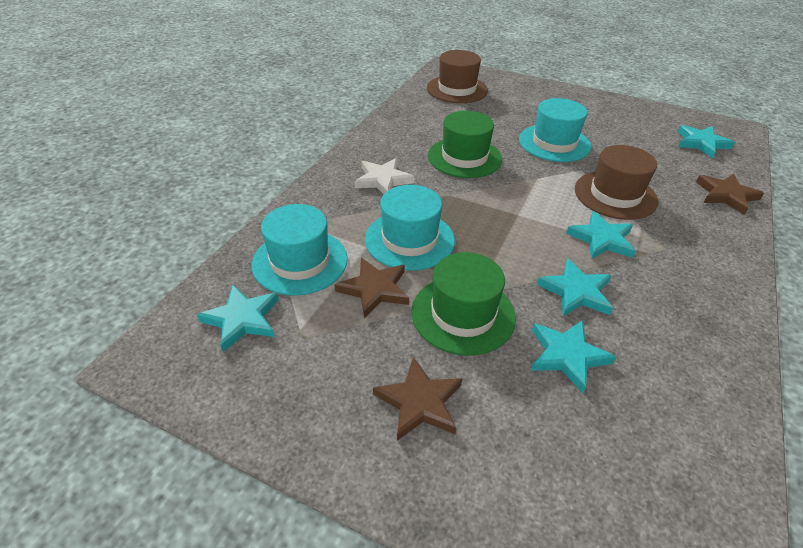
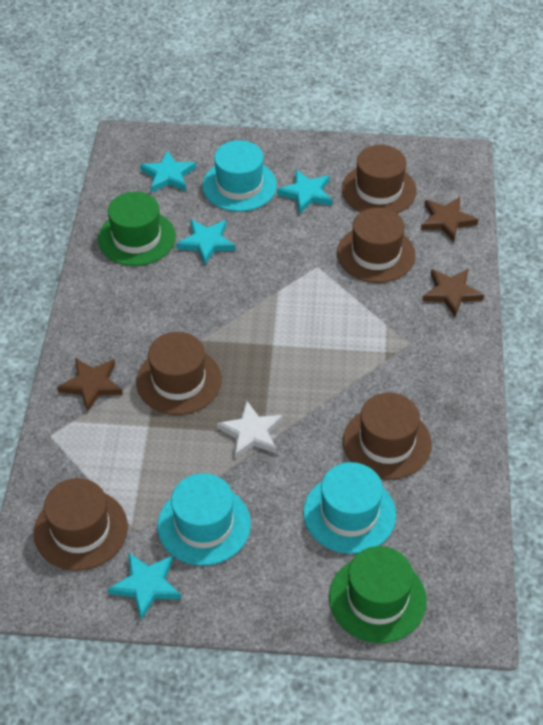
brown hat: 2 -> 5
turquoise star: 5 -> 4

